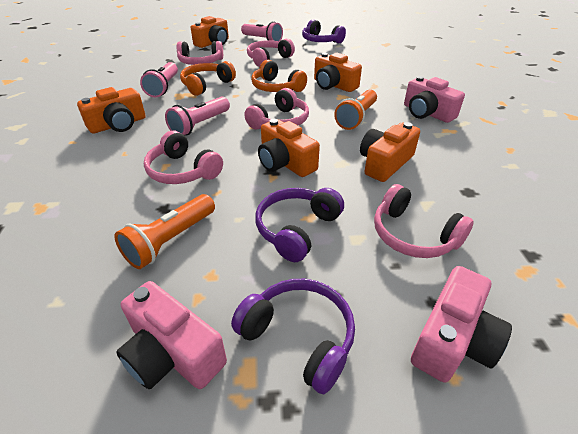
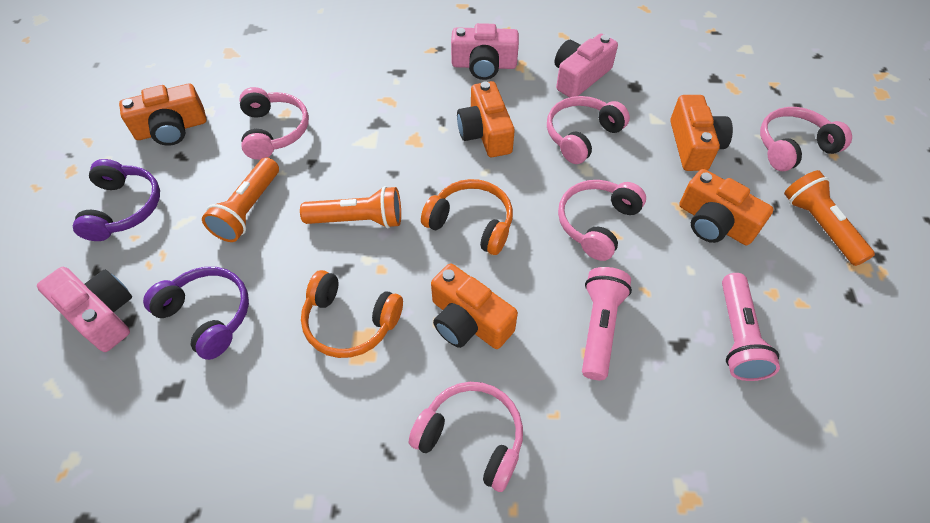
orange flashlight: 2 -> 3
pink flashlight: 3 -> 2
purple headphones: 3 -> 2

